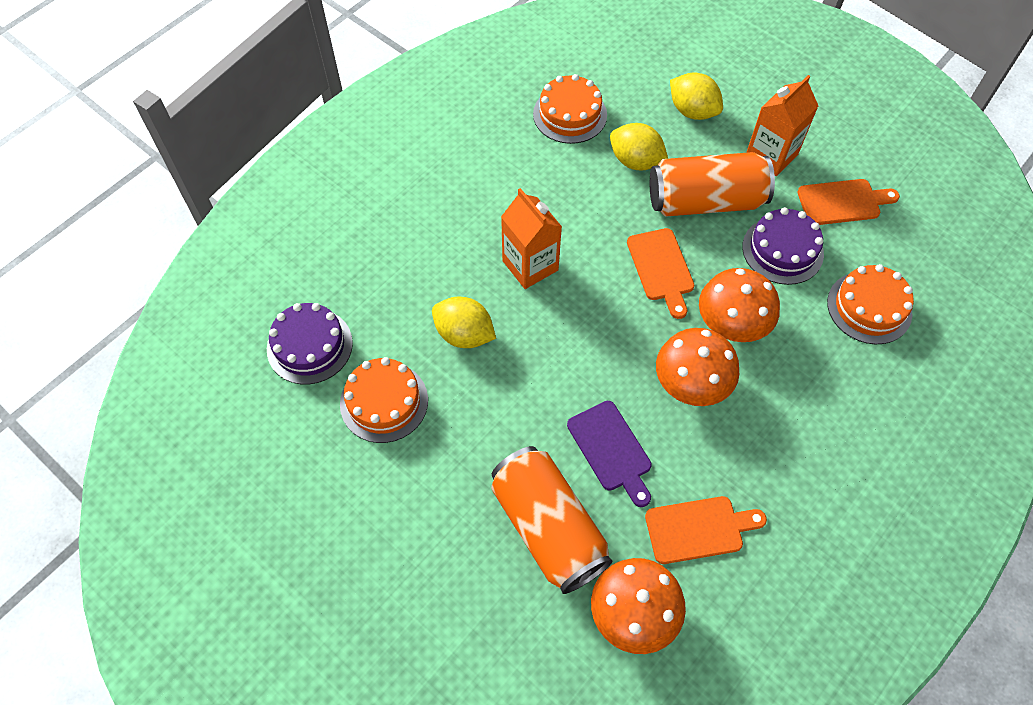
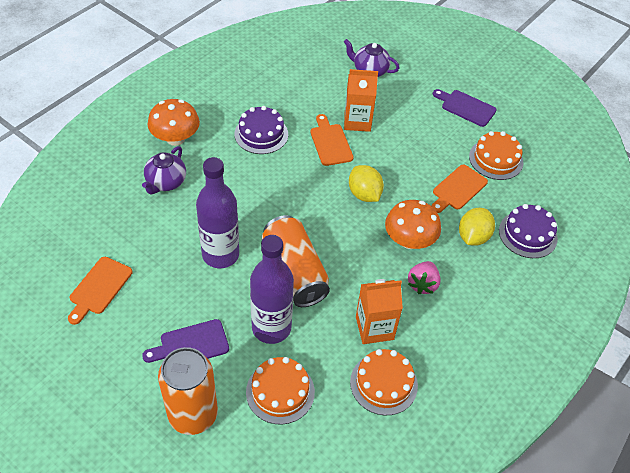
orange mushroom: 3 -> 2
pink strawberry: 0 -> 1
purple bottle: 0 -> 2
purple cutting board: 1 -> 2
purple teapot: 0 -> 2
yellow lemon: 3 -> 2

